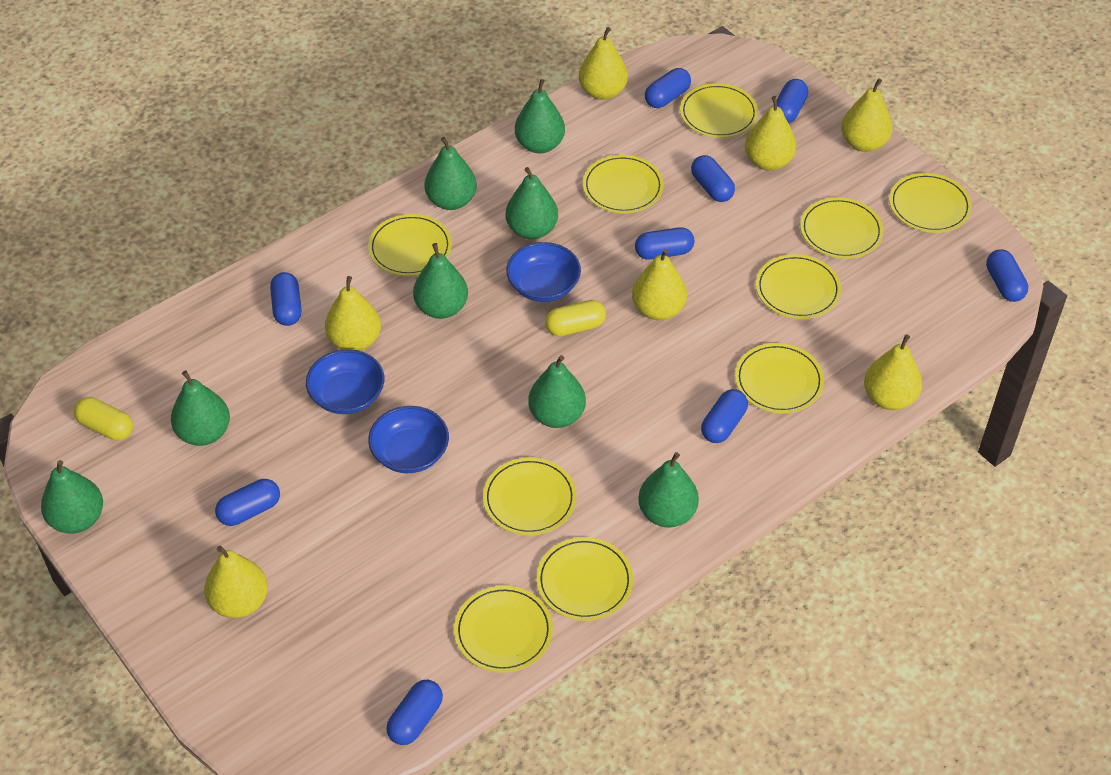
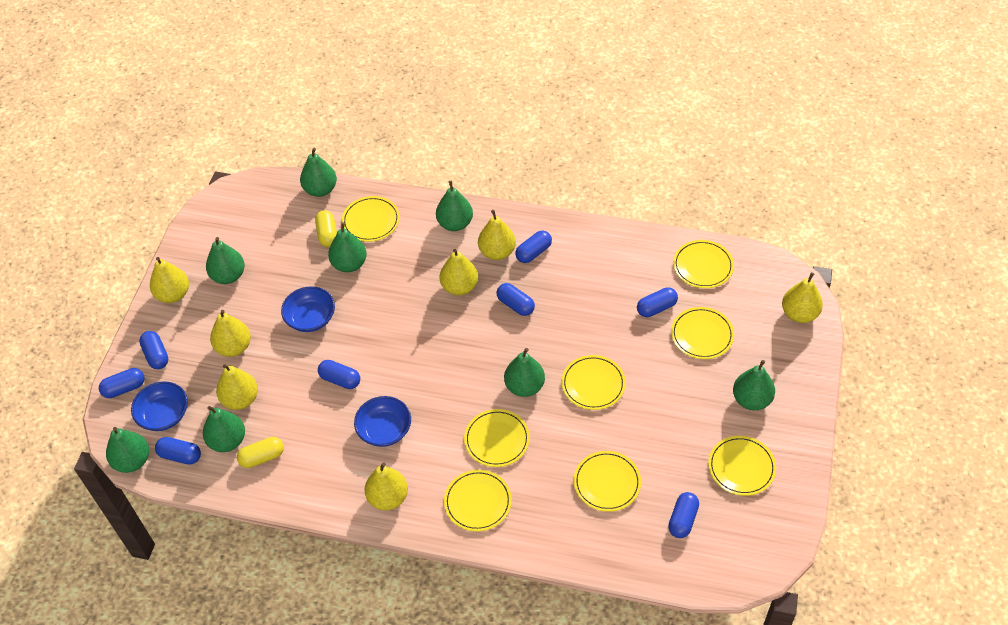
blue capsule: 9 -> 8
yellow plate: 10 -> 8

